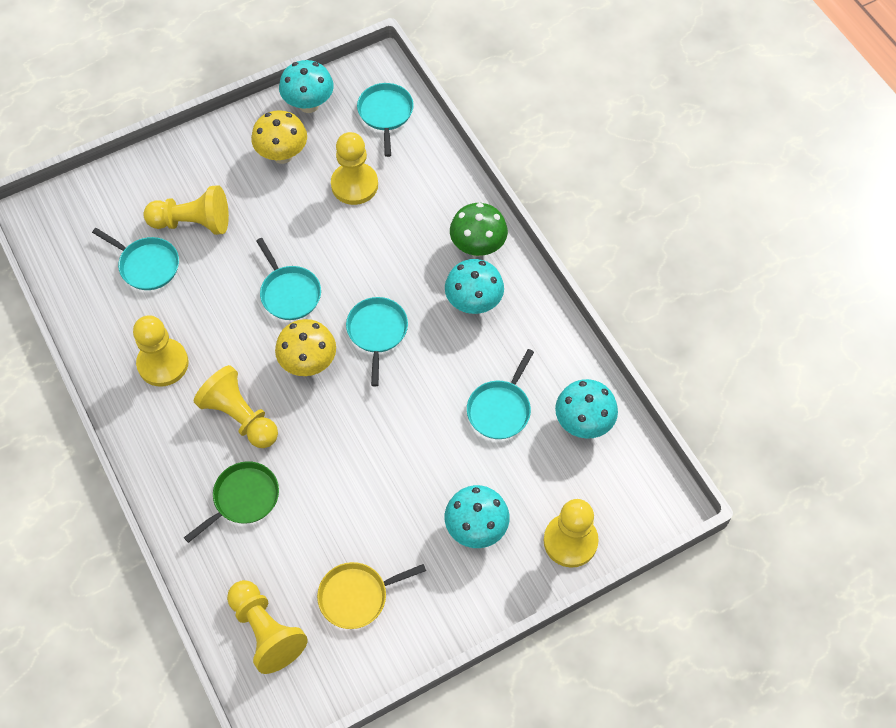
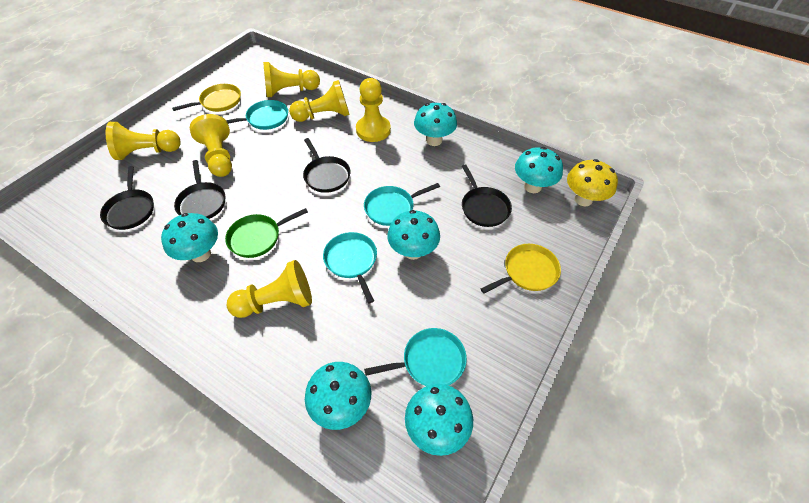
black pan: 0 -> 4
green mushroom: 1 -> 0
turquoise mushroom: 4 -> 6
turquoise pan: 5 -> 4
yellow mushroom: 2 -> 1
yellow pan: 1 -> 2

